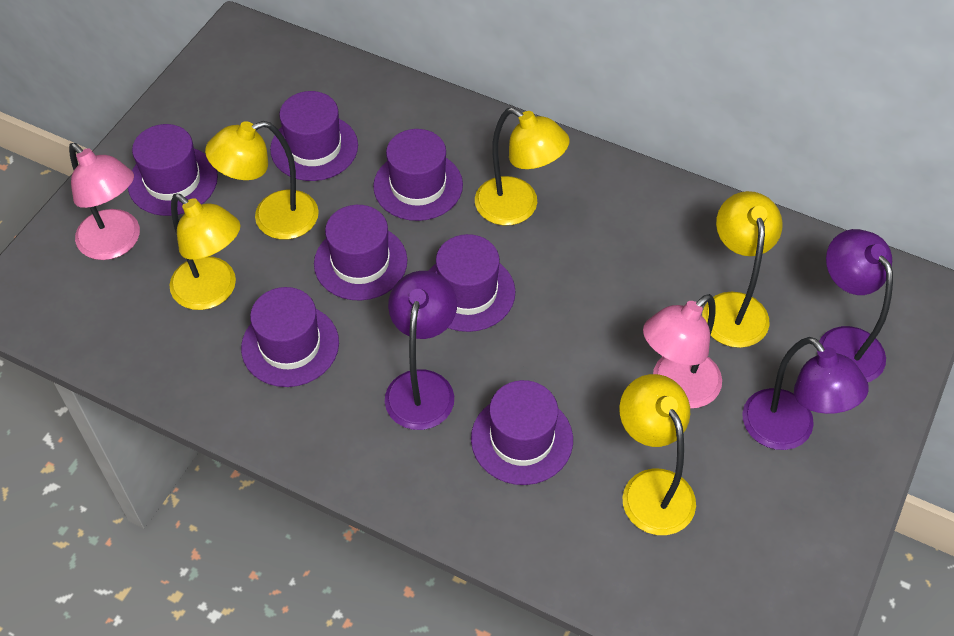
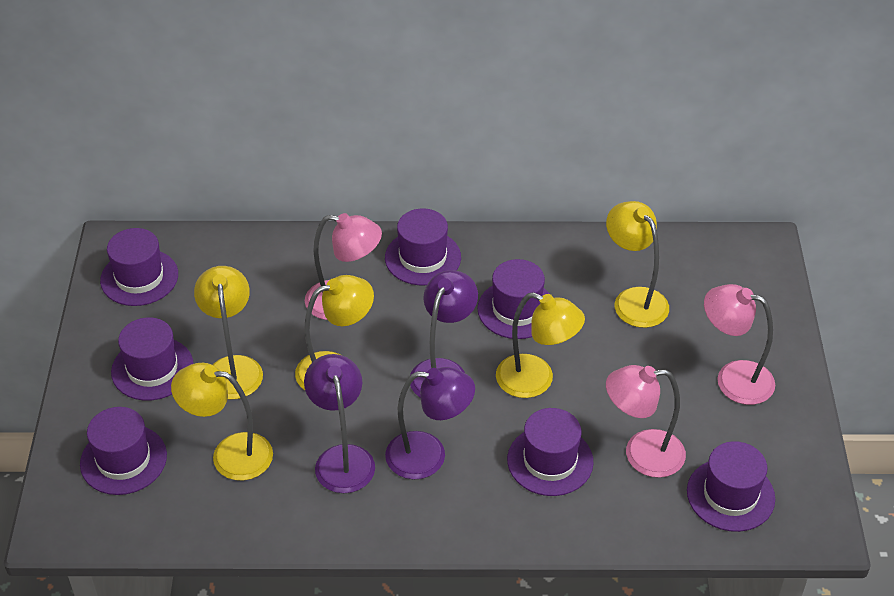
pink lamp: 2 -> 3

